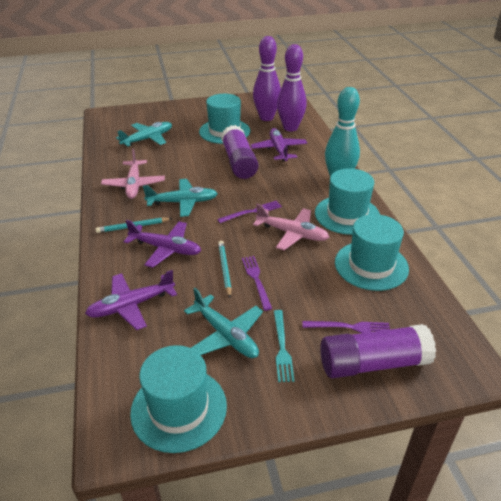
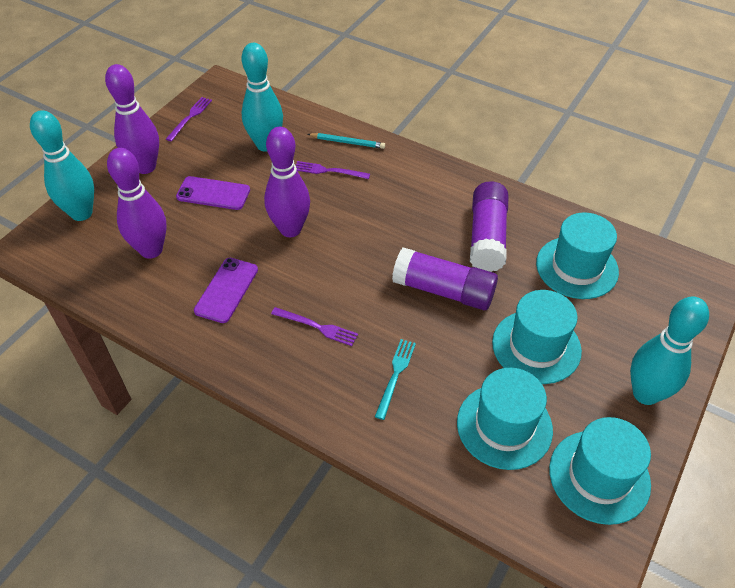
pink plane: 2 -> 0
purple bowling pin: 2 -> 3
purple phone: 0 -> 2
purple plane: 3 -> 0
turquoise bowling pin: 1 -> 3
turquoise pencil: 2 -> 1
turquoise plane: 3 -> 0

